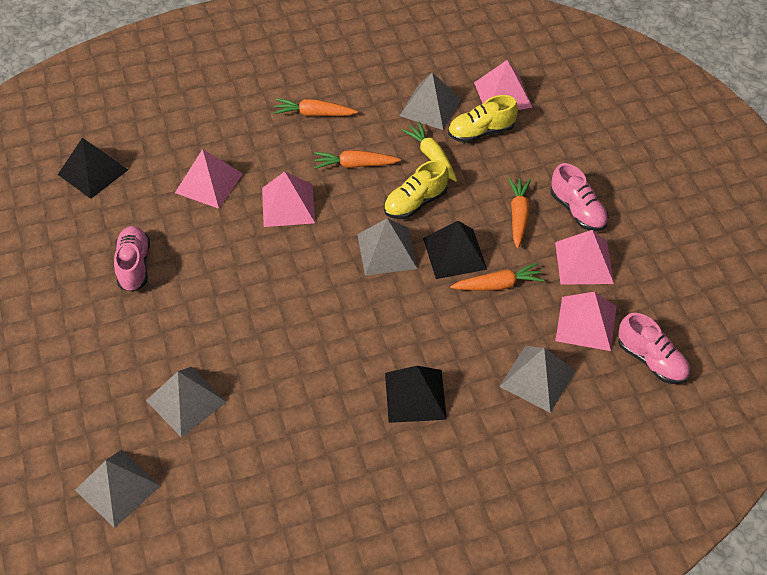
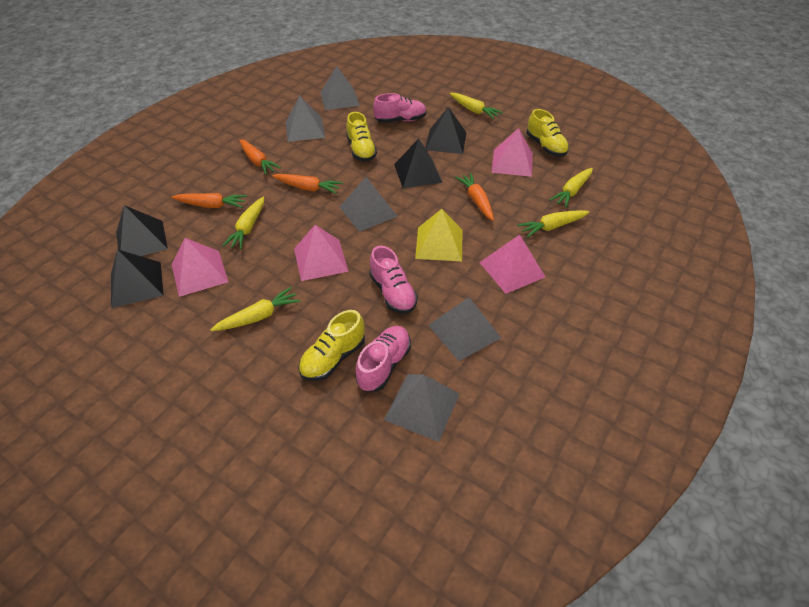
black pyramid: 3 -> 4
pink pyramid: 5 -> 4
yellow carrot: 1 -> 5
yellow pyramid: 0 -> 1
yellow shoe: 2 -> 3

